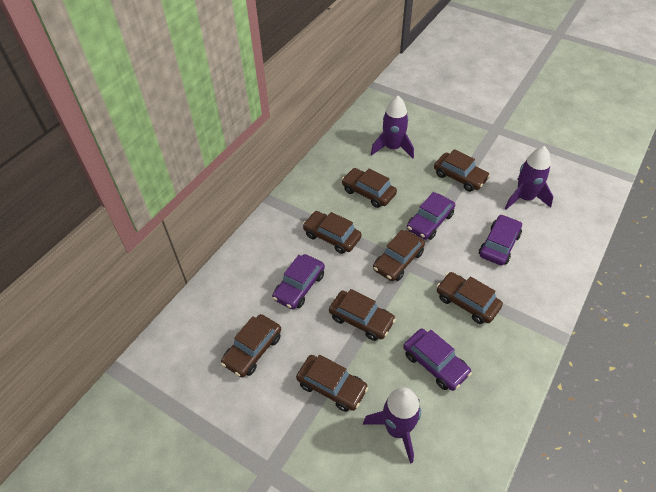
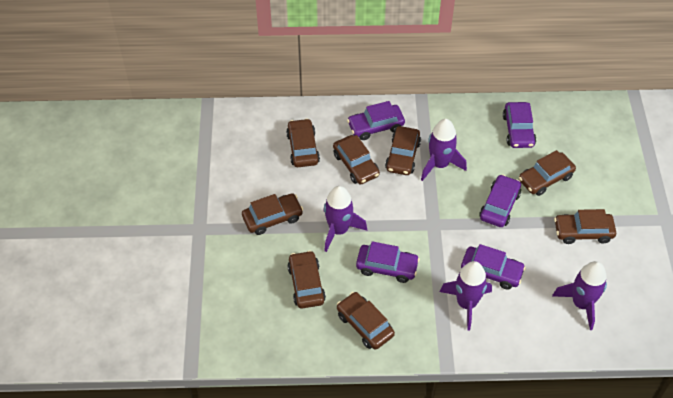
purple car: 4 -> 5
purple rocket: 3 -> 4

